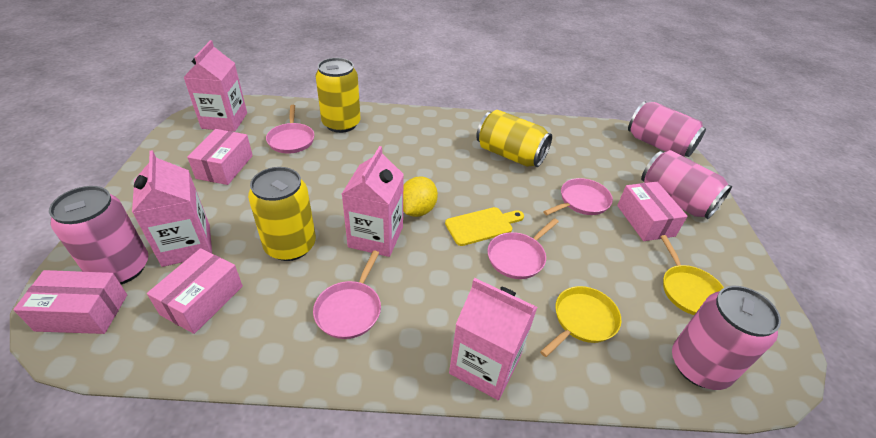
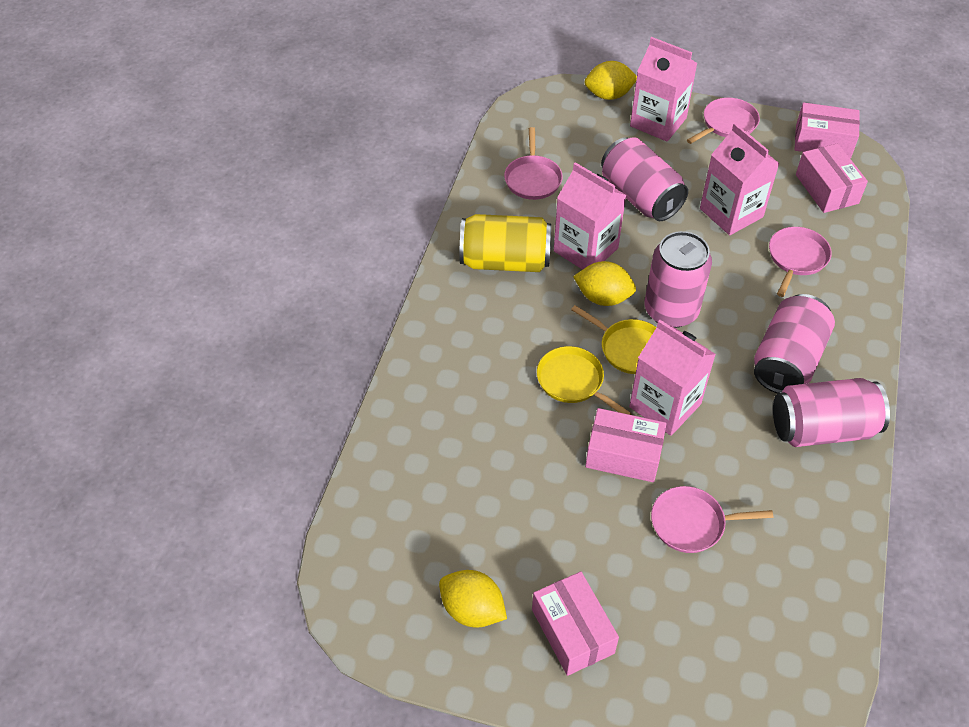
yellow can: 3 -> 1
yellow cutting board: 1 -> 0
yellow lemon: 1 -> 3

